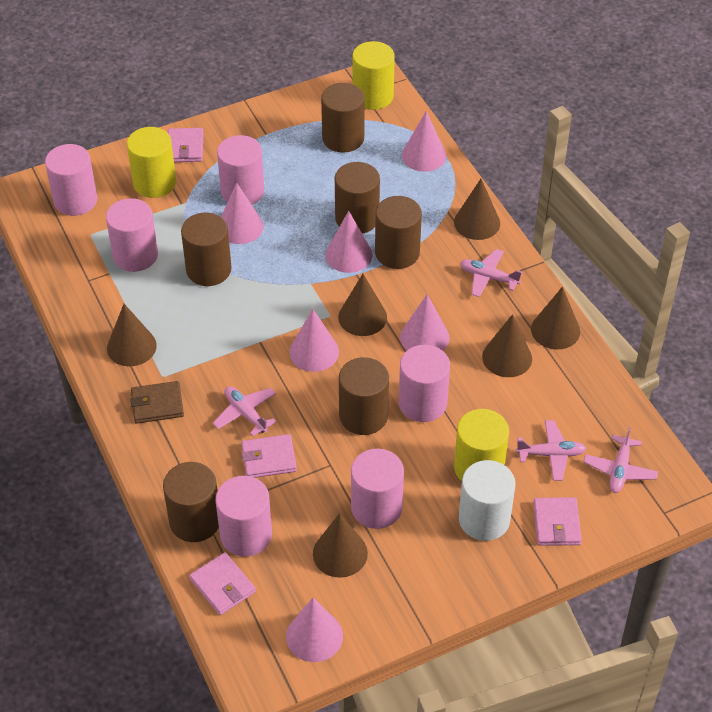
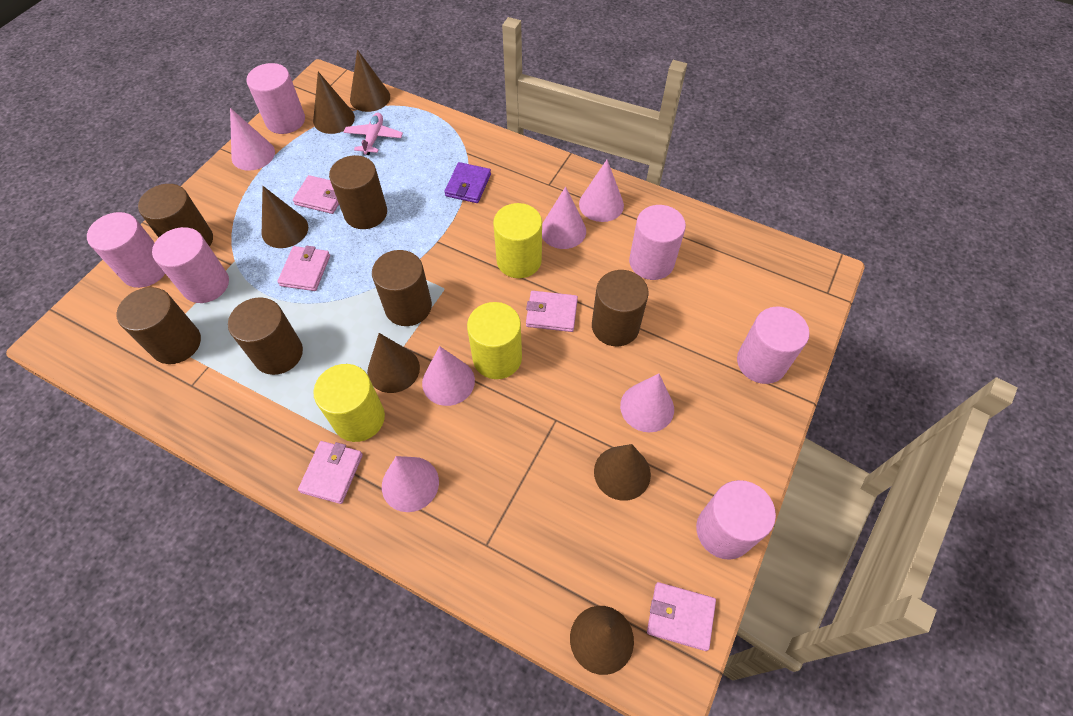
brown wallet: 1 -> 0
pink plane: 4 -> 1
pink wallet: 4 -> 5
purple wallet: 0 -> 1
white cylinder: 1 -> 0

